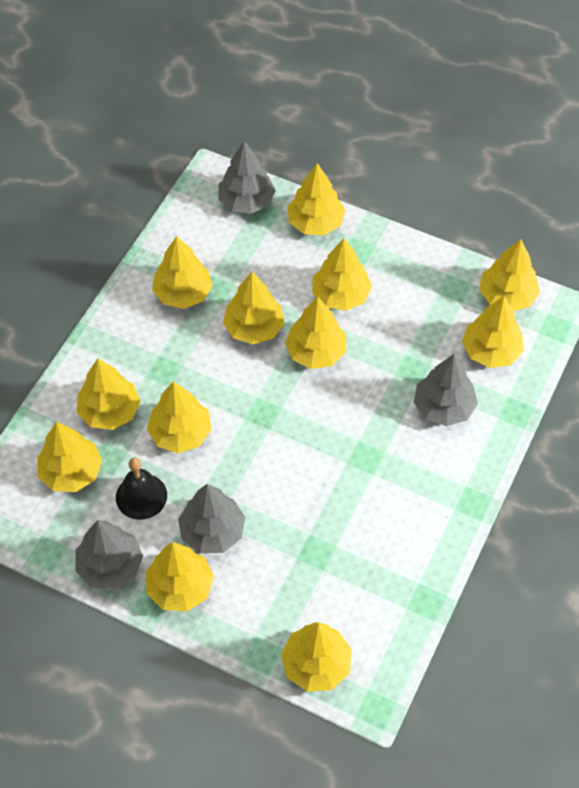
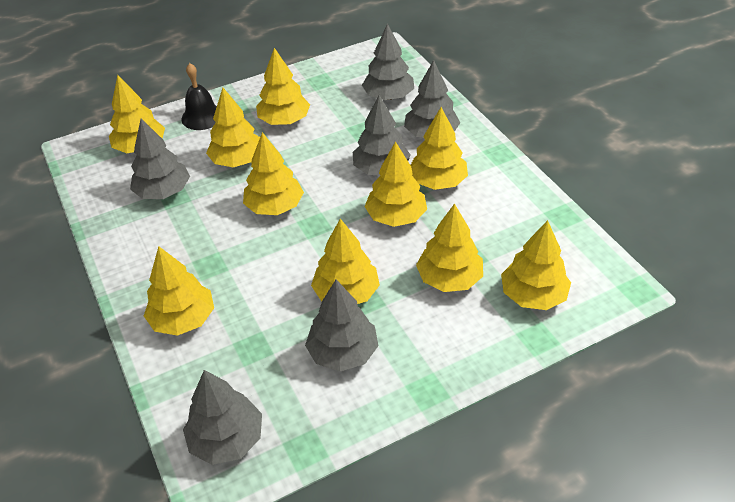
grey tree: 4 -> 6
yellow tree: 12 -> 10

